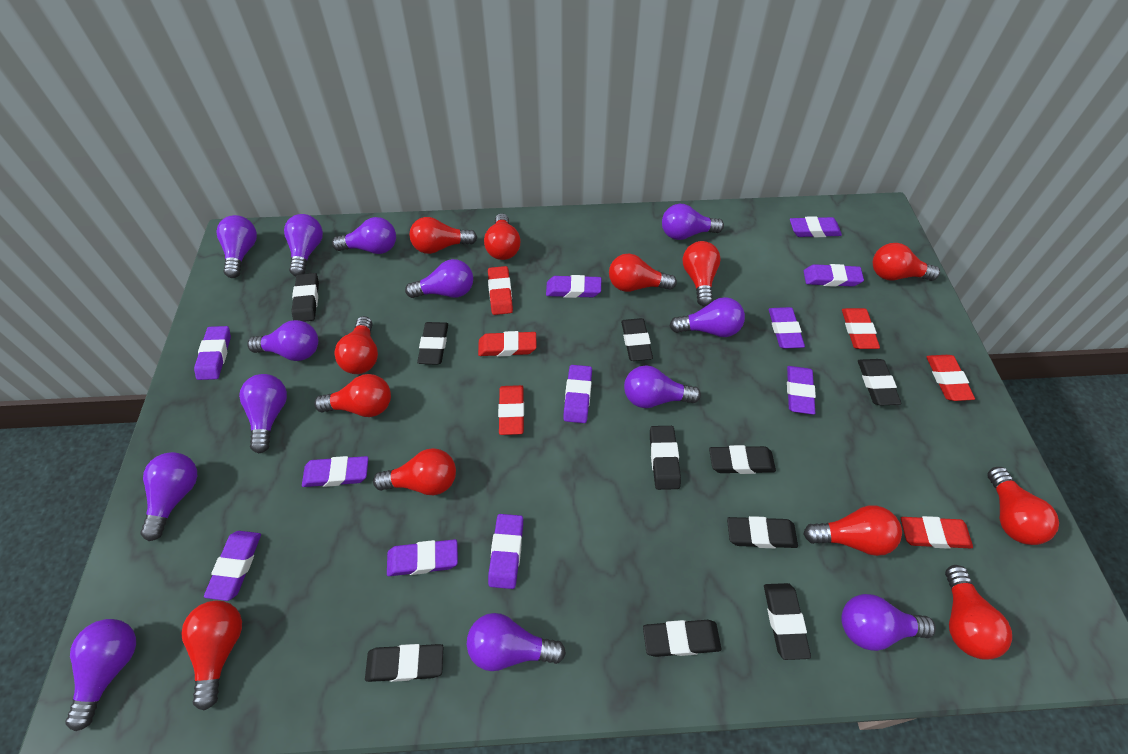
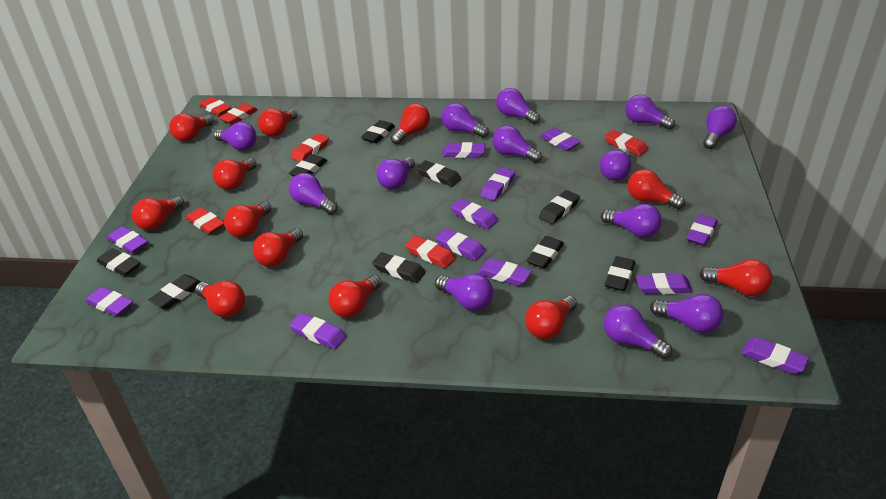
black eraser: 10 -> 9
purple eraser: 11 -> 12

